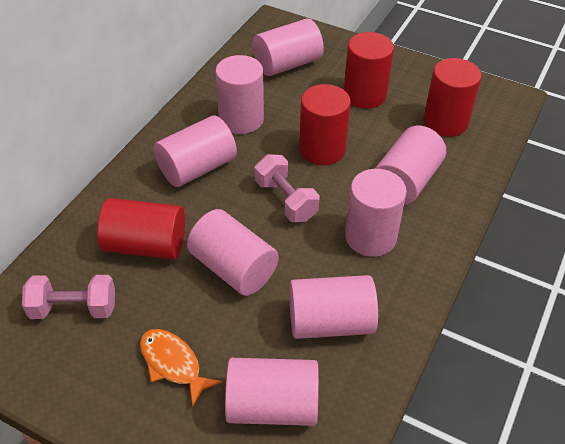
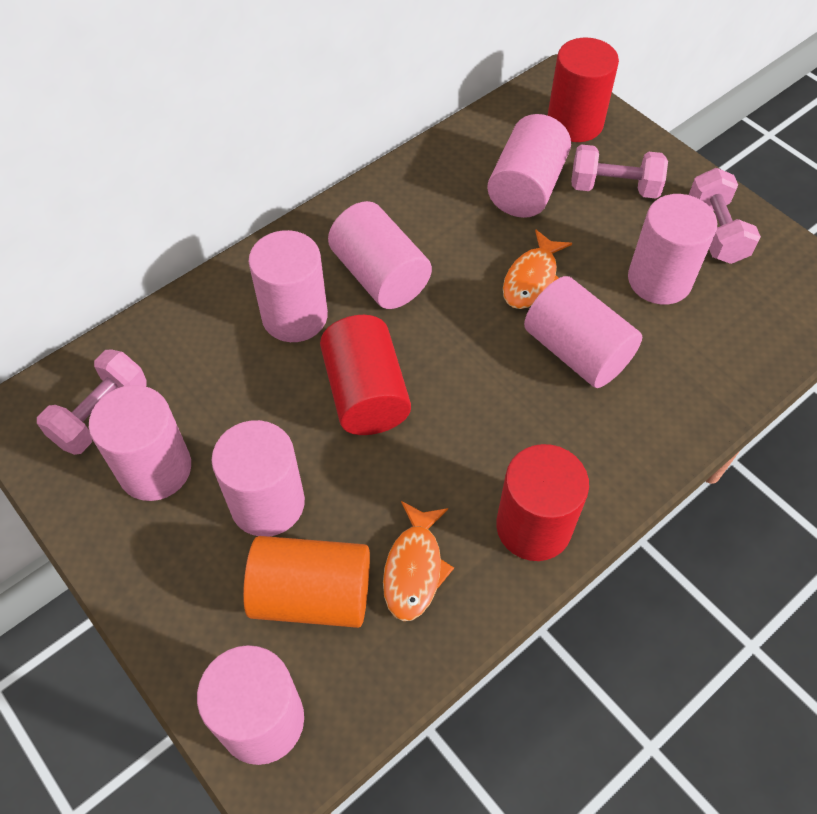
orange cylinder: 0 -> 1
orange fish: 1 -> 2
pink dumbbell: 2 -> 3
red cylinder: 4 -> 3

